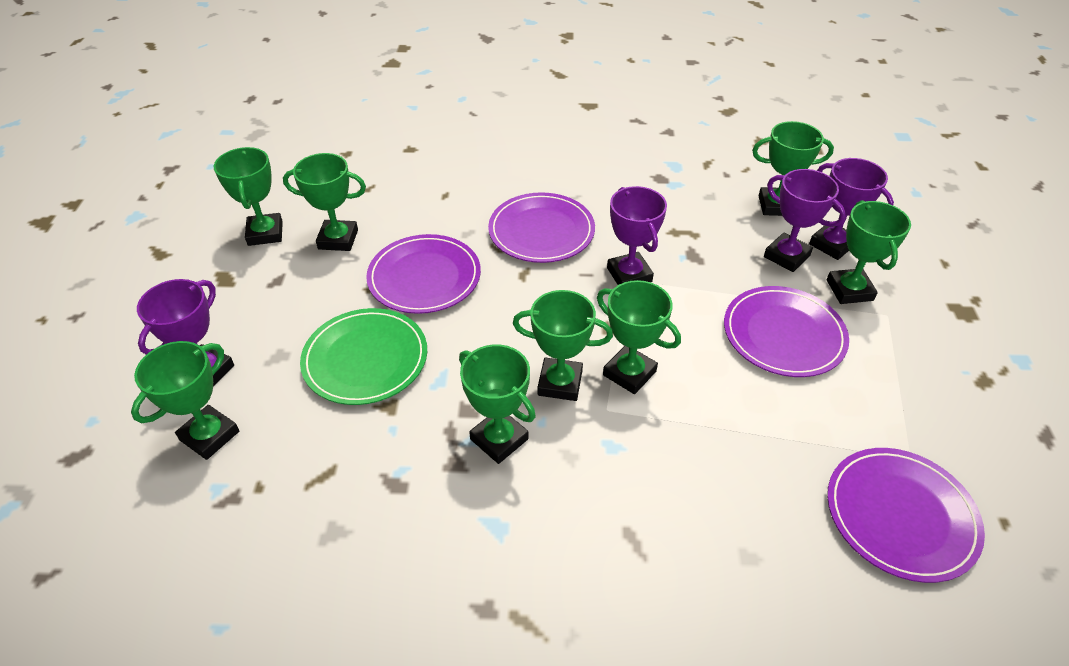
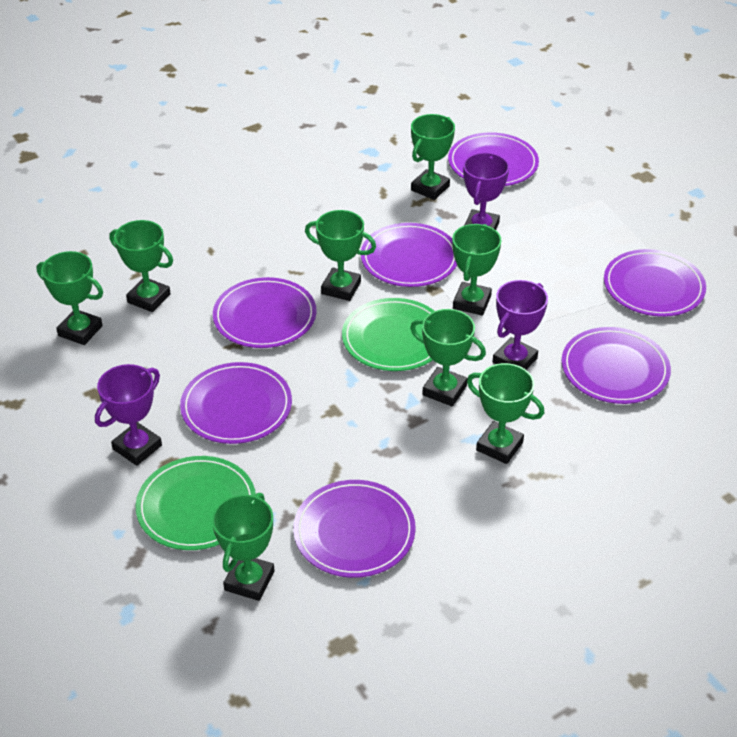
green plate: 1 -> 2
purple plate: 4 -> 7
purple trophy: 4 -> 3

